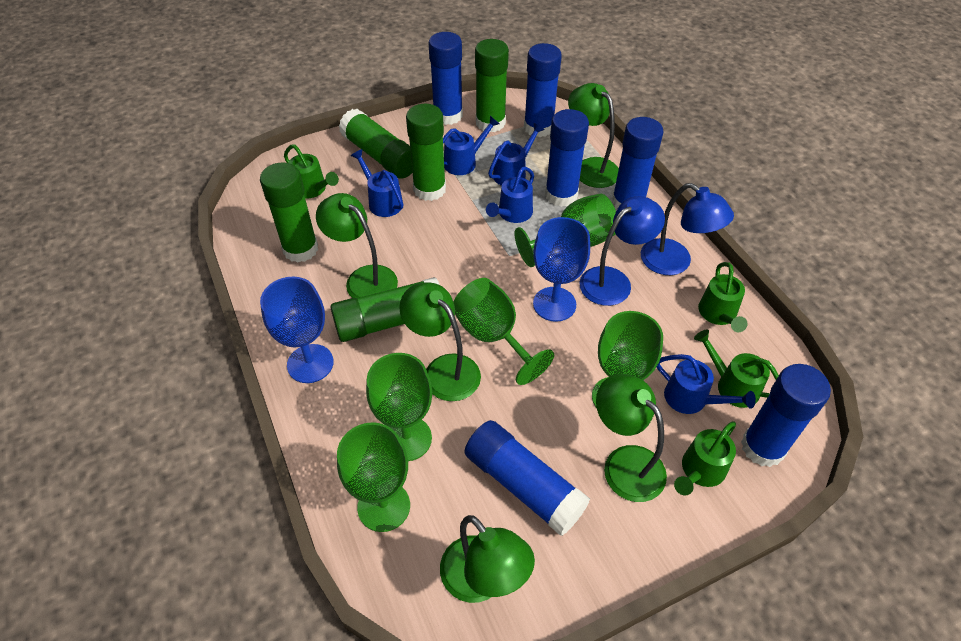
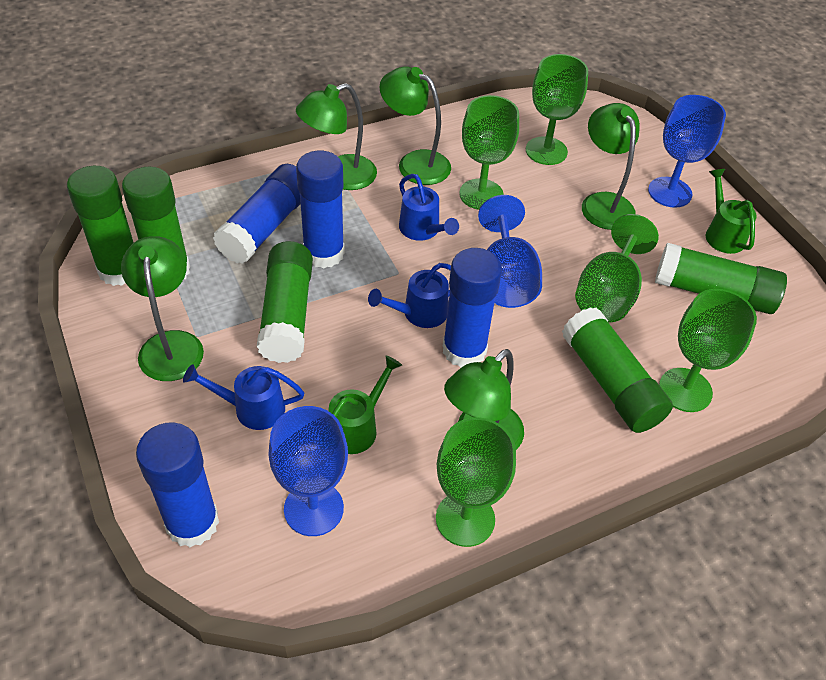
blue glue stick: 6 -> 4
blue goblet: 2 -> 3
blue lamp: 2 -> 0
blue watering can: 5 -> 3
green watering can: 4 -> 2

